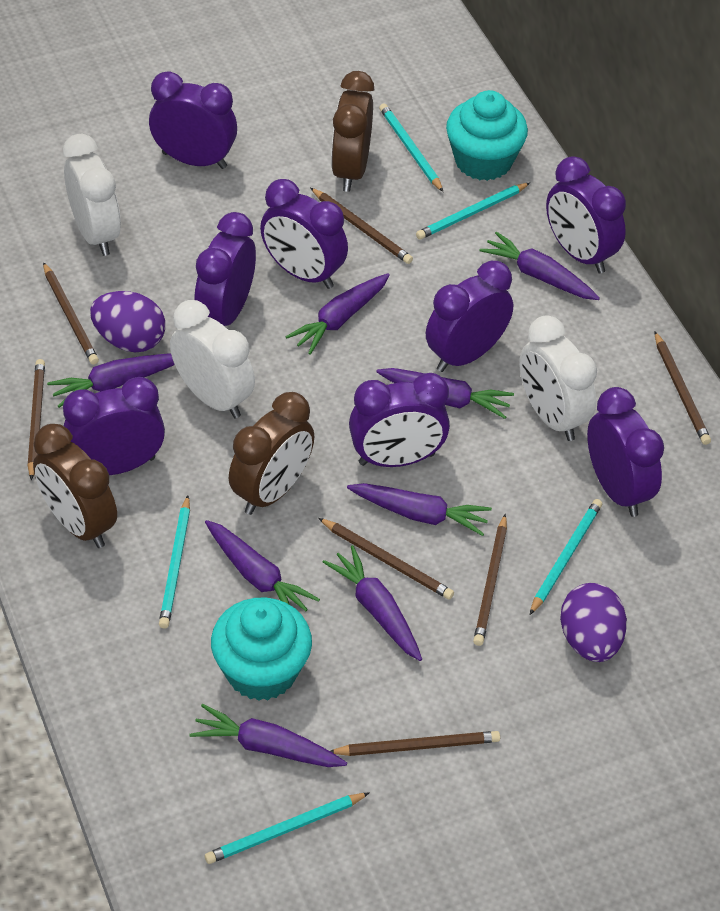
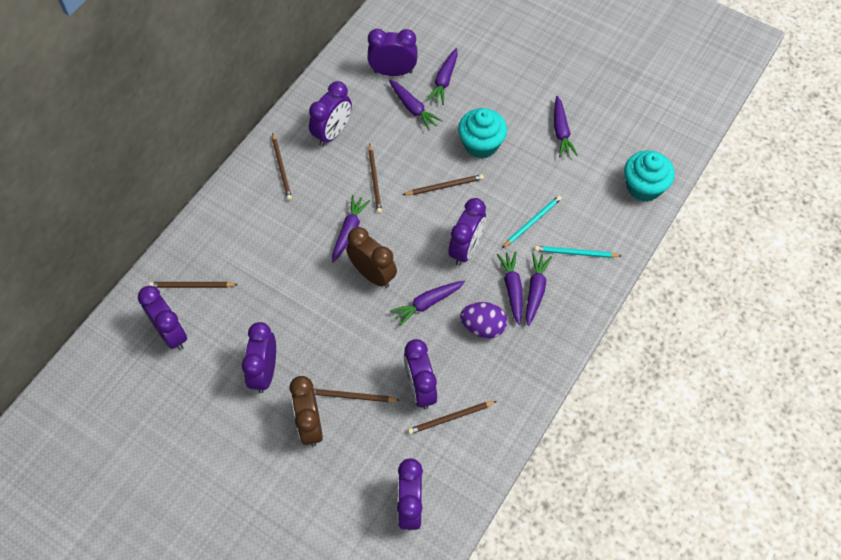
brown clock: 3 -> 2
brown pencil: 7 -> 6
purple carrot: 8 -> 7
purple clock: 8 -> 7
purple egg: 2 -> 1
turquoise pencil: 5 -> 2
white clock: 3 -> 0

